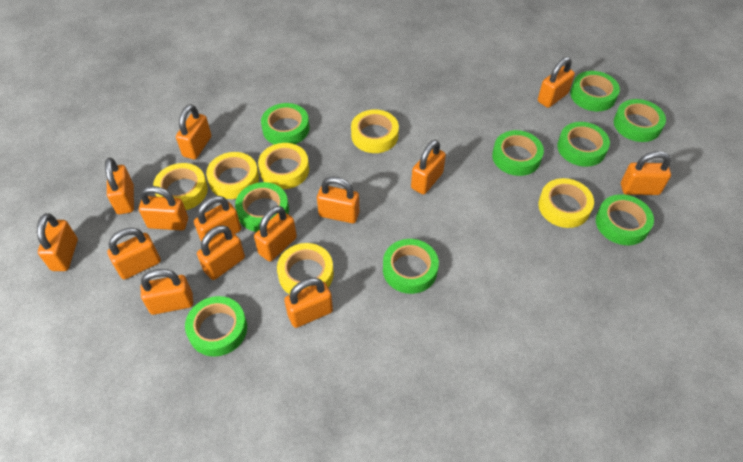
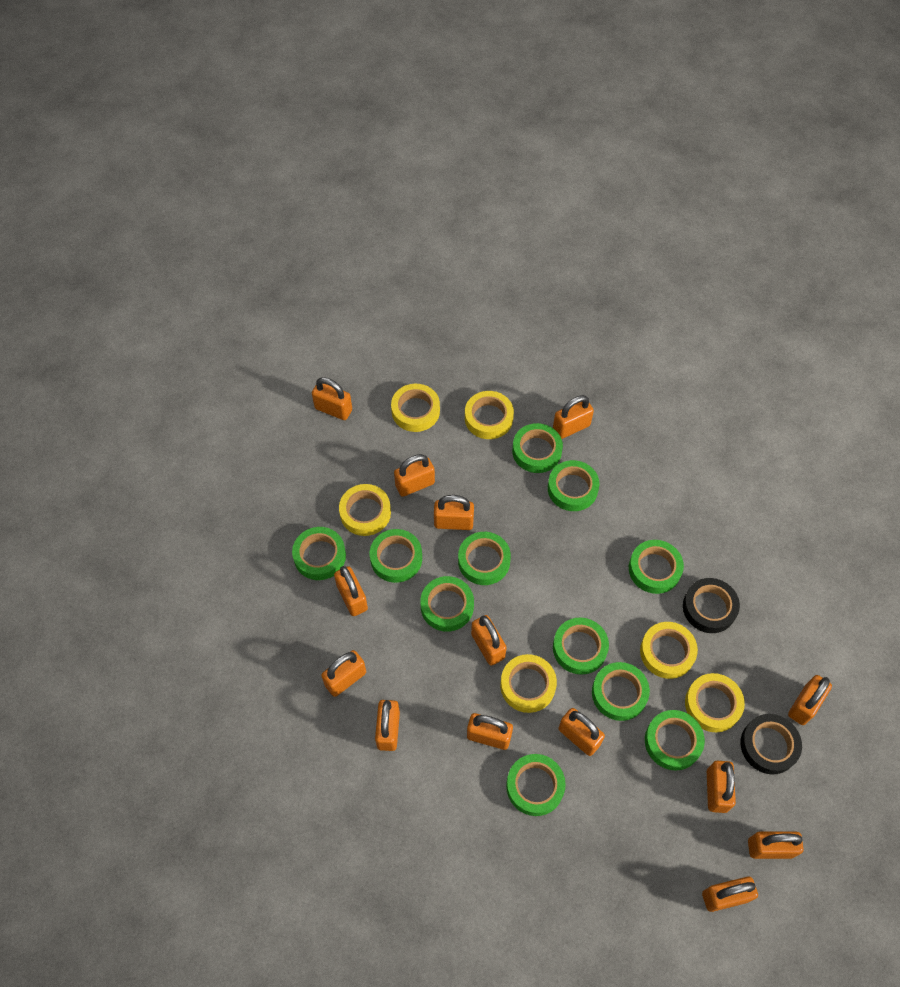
black tape: 0 -> 2
green tape: 9 -> 11

